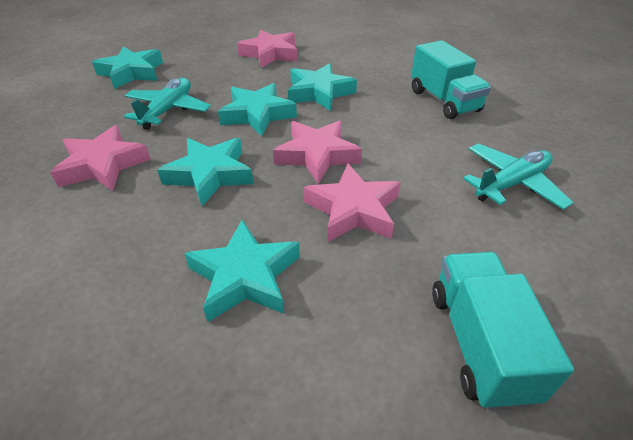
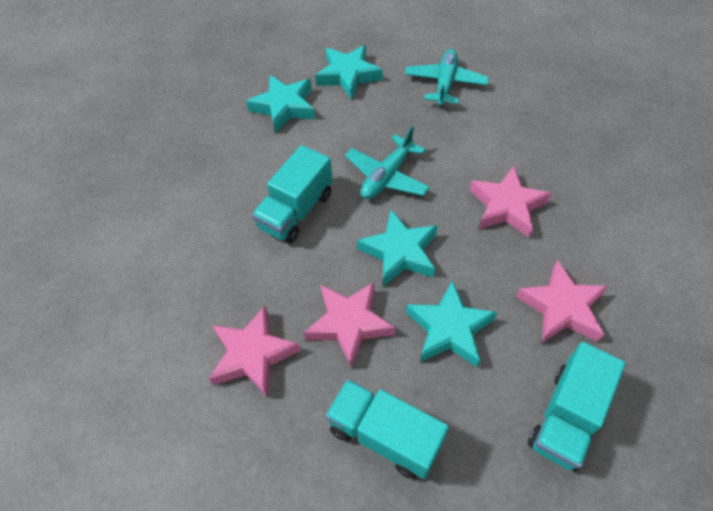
turquoise star: 5 -> 4
turquoise truck: 2 -> 3

